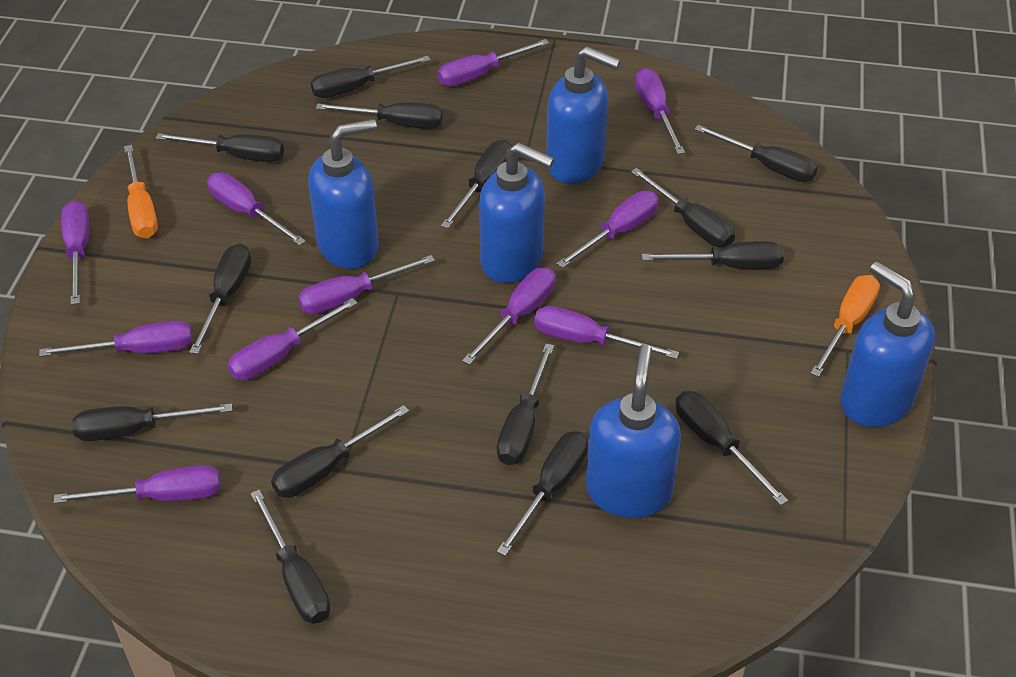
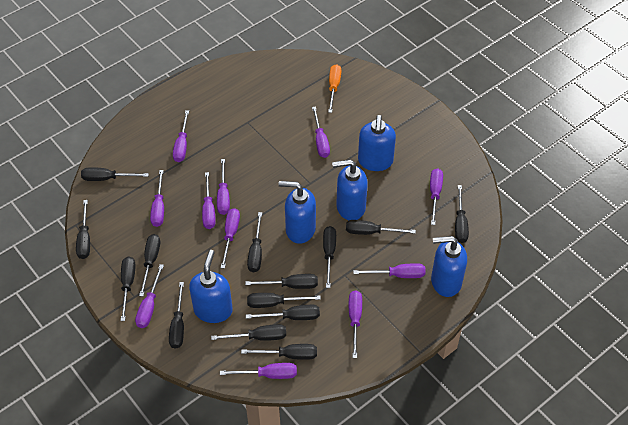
orange screwdriver: 2 -> 1

